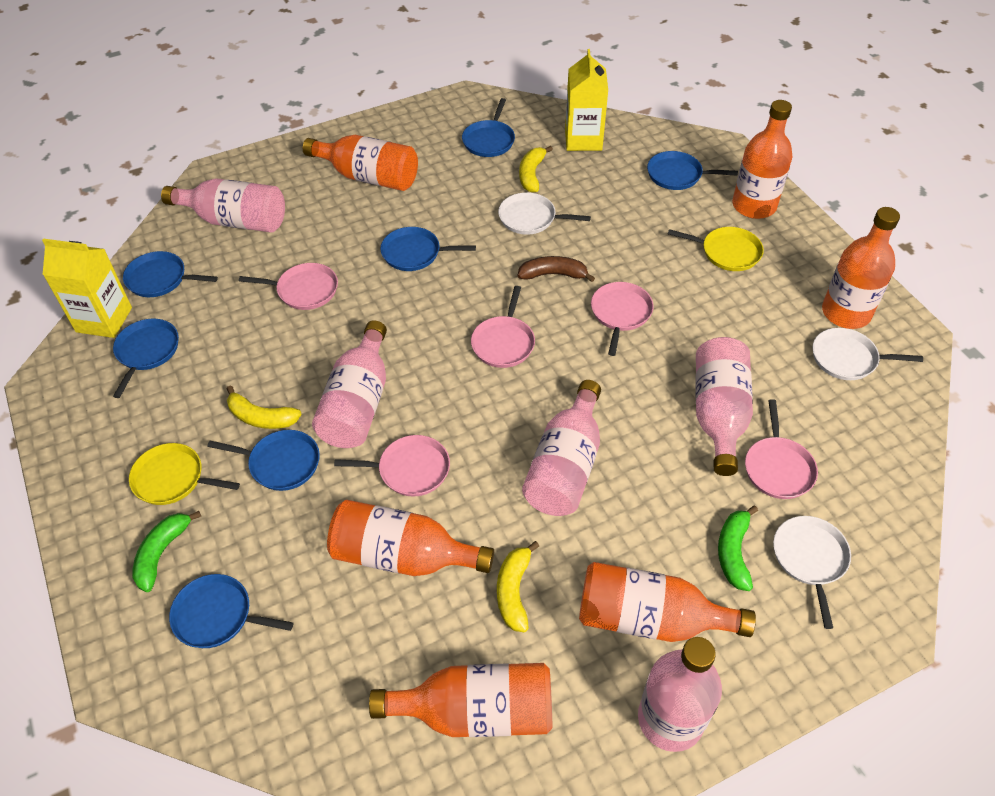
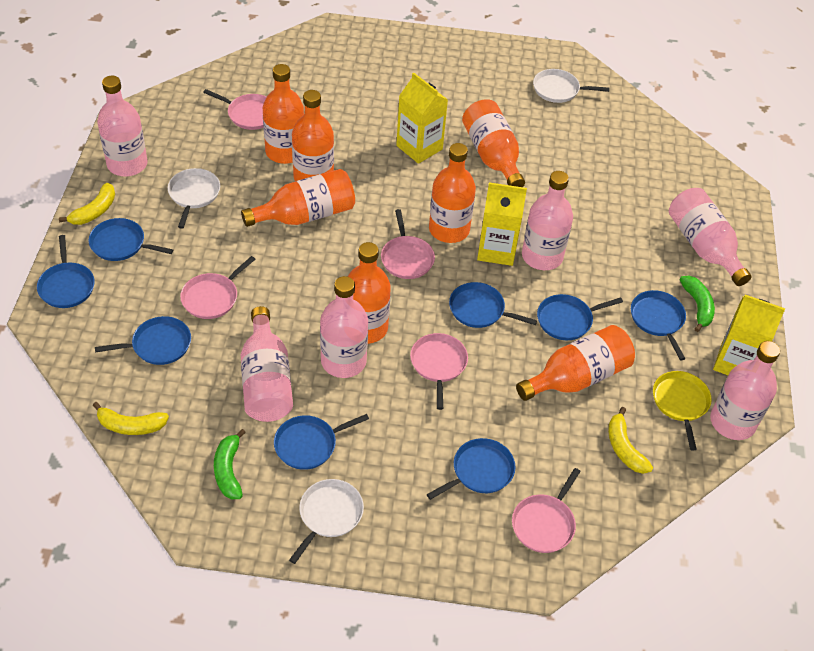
blue pan: 7 -> 8
brown banana: 1 -> 0
orange bottle: 6 -> 7
pink bottle: 5 -> 6
yellow carton: 2 -> 3
yellow pan: 2 -> 1

